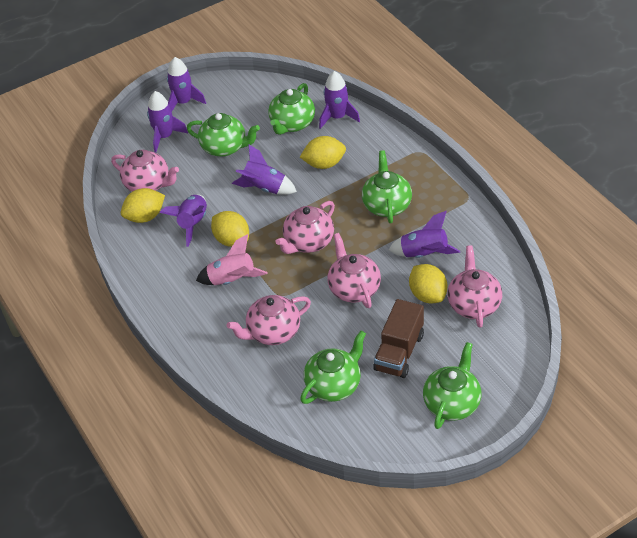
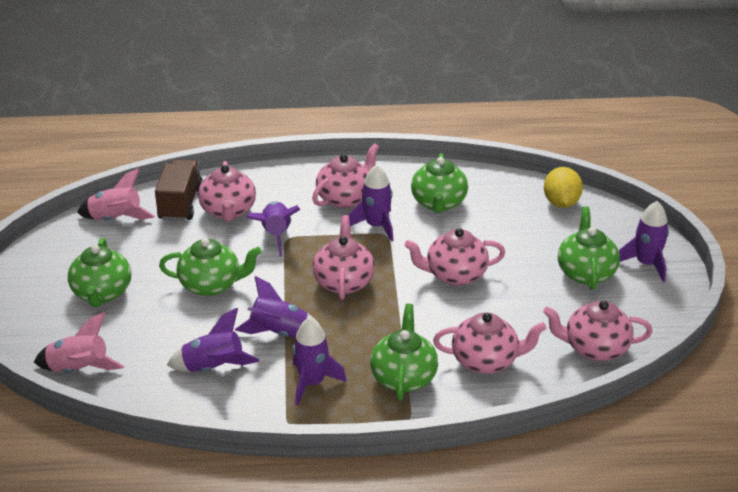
pink rocket: 1 -> 2
pink teapot: 5 -> 6
yellow lemon: 4 -> 1

